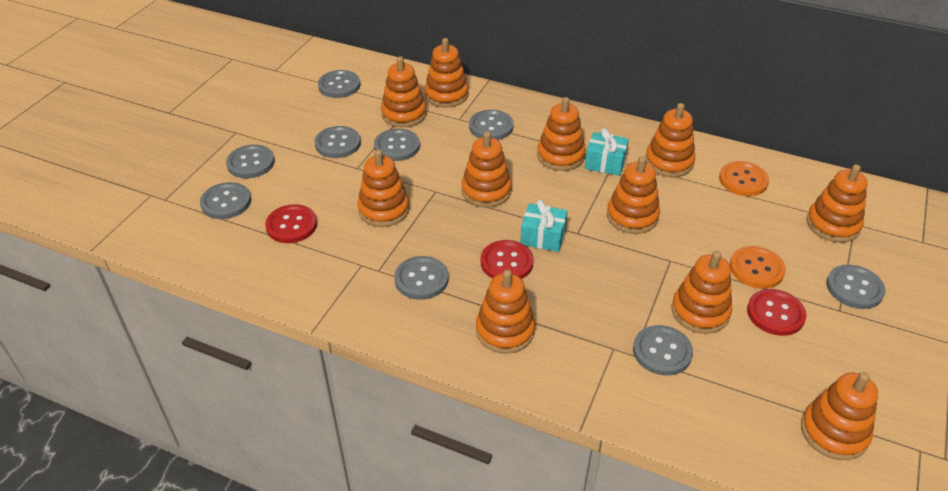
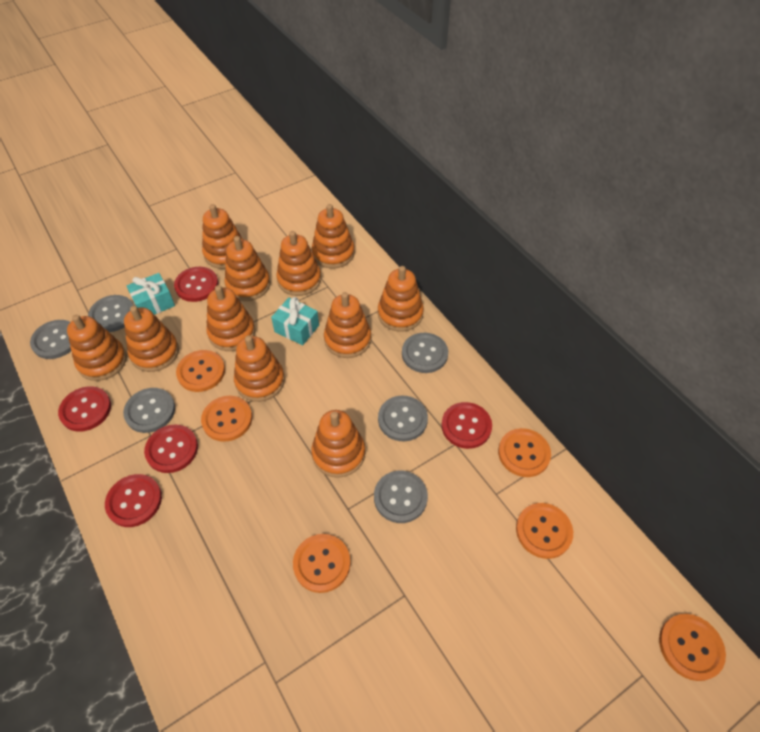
grey button: 9 -> 6
orange button: 2 -> 6
red button: 3 -> 5

